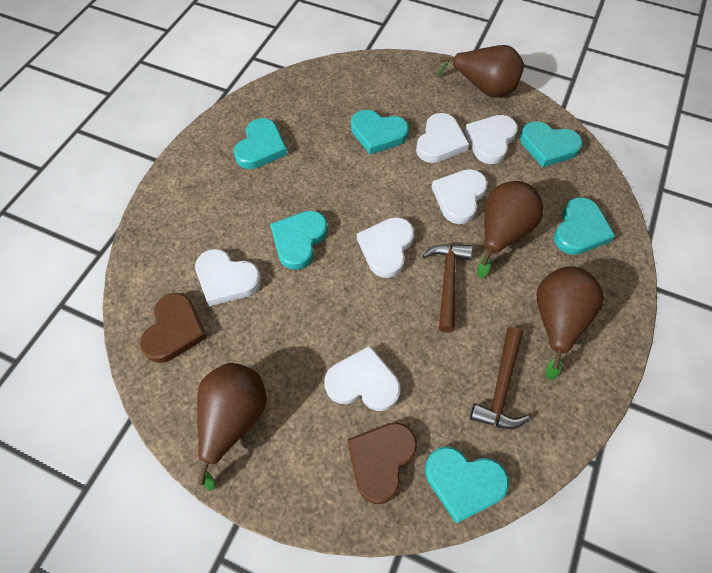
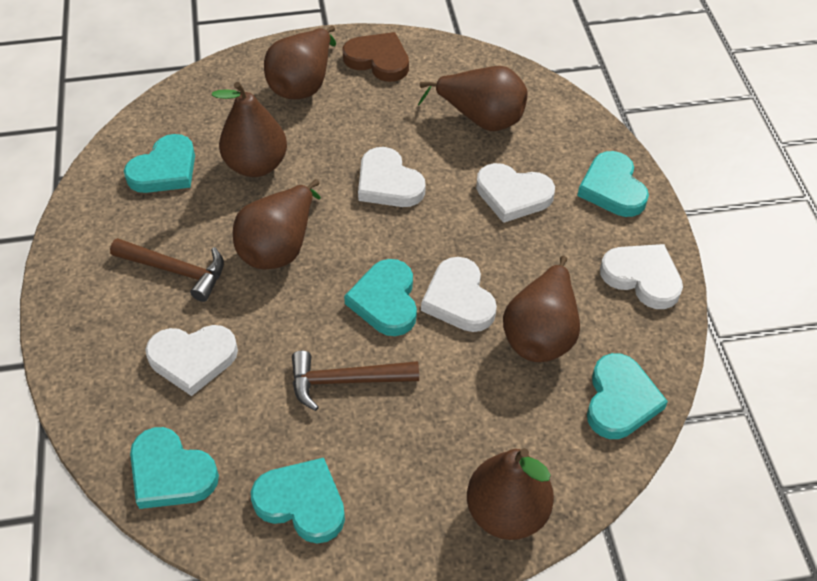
brown heart: 2 -> 1
brown pear: 4 -> 6
white heart: 6 -> 5

